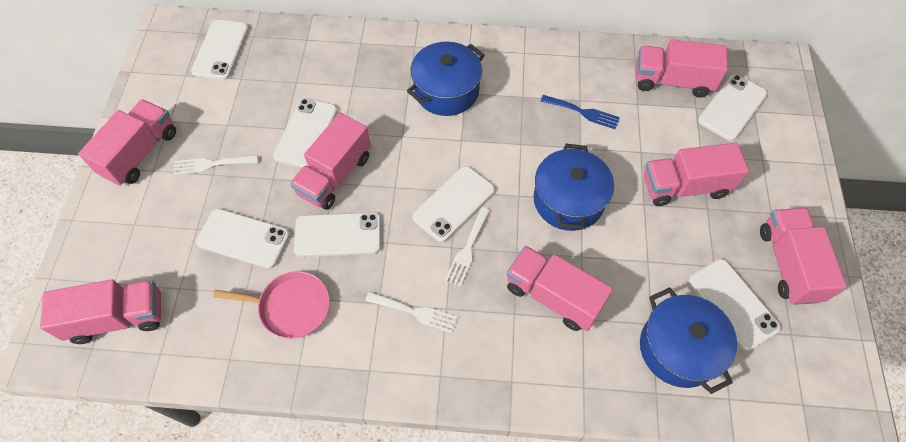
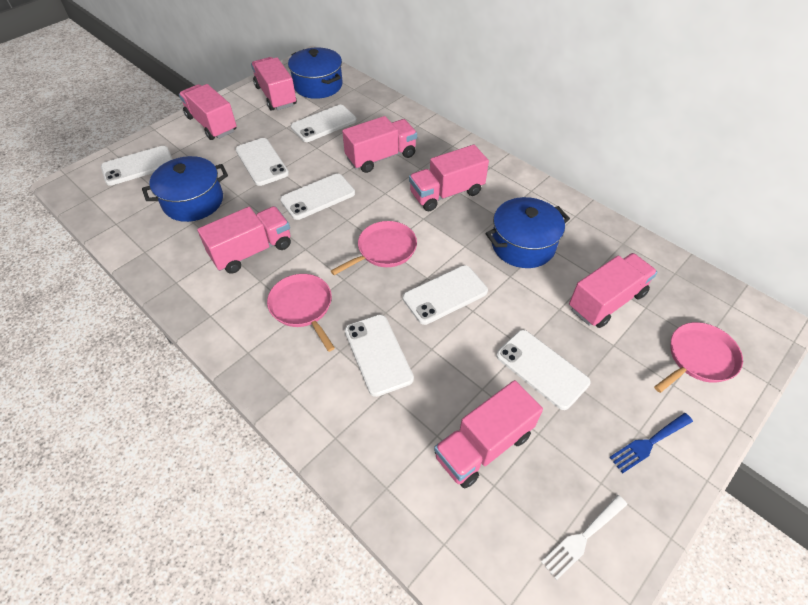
pink pan: 1 -> 3
white fork: 3 -> 1

